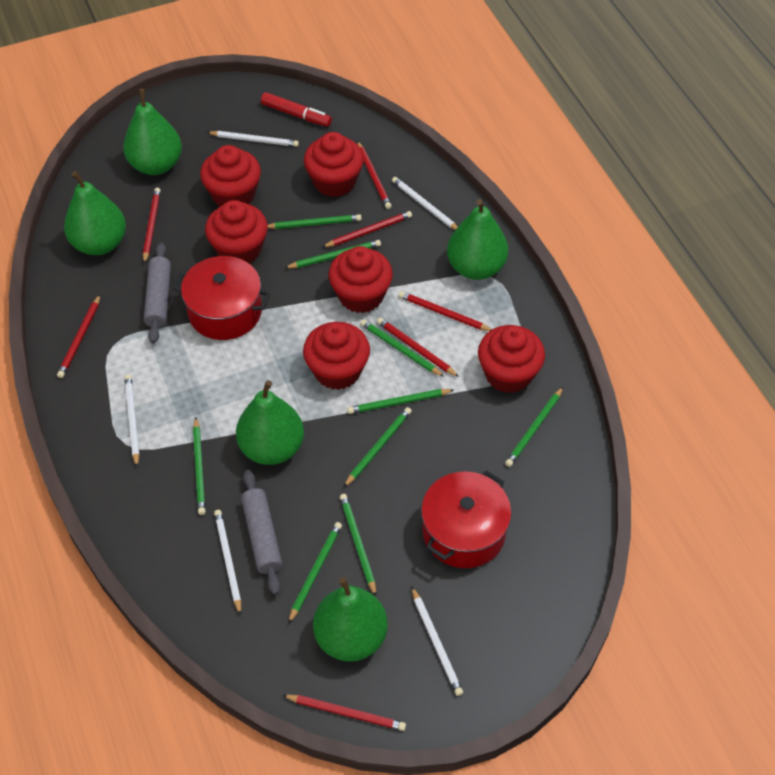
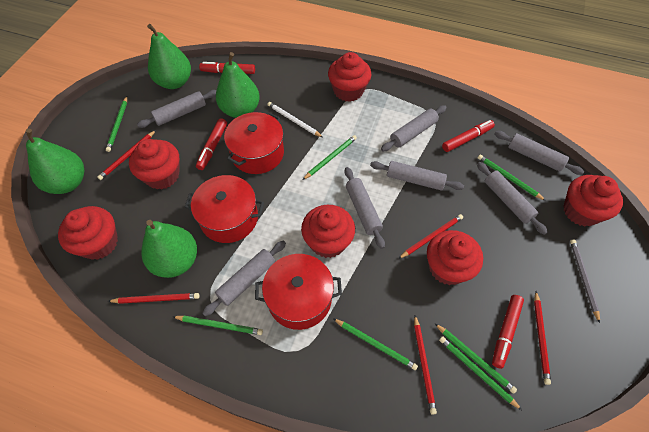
green pear: 5 -> 4
green pencil: 9 -> 7
grey pencil: 0 -> 1
grey rolling pin: 2 -> 7
red marker: 1 -> 4
red pencil: 7 -> 5
red pot: 2 -> 3
white pencil: 5 -> 1

